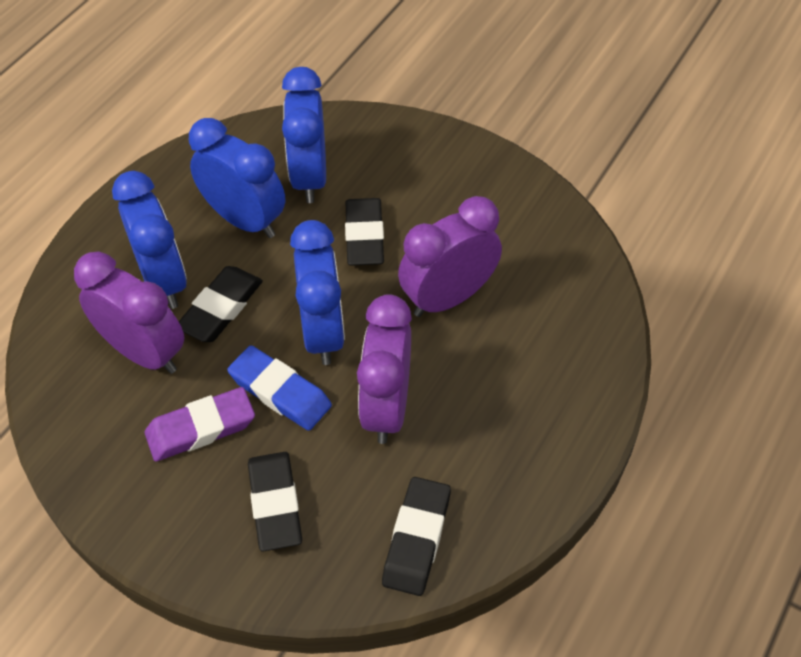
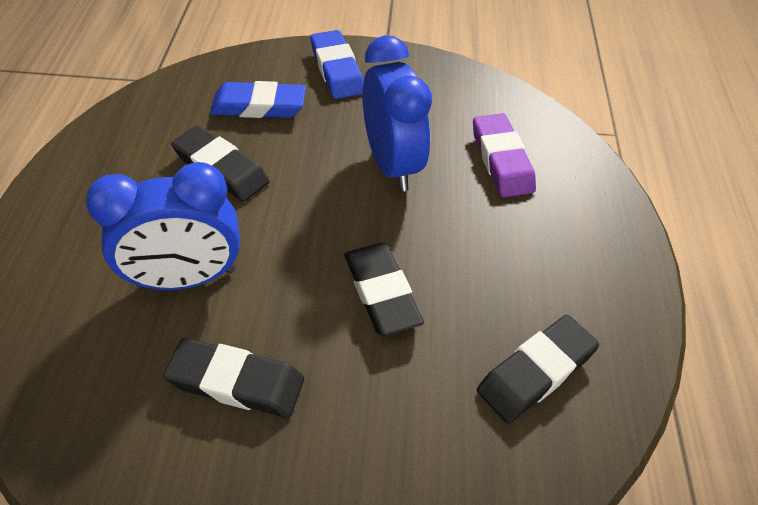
blue clock: 4 -> 2
blue eraser: 1 -> 2
purple clock: 3 -> 0

